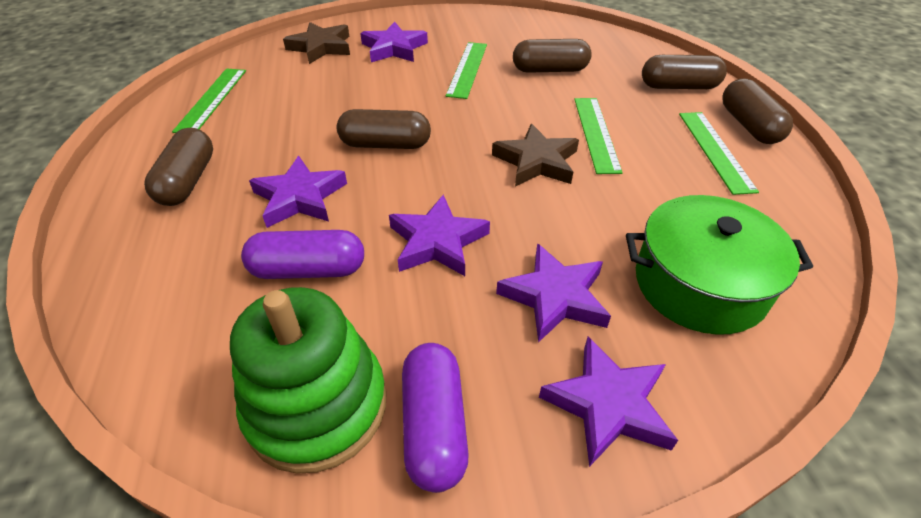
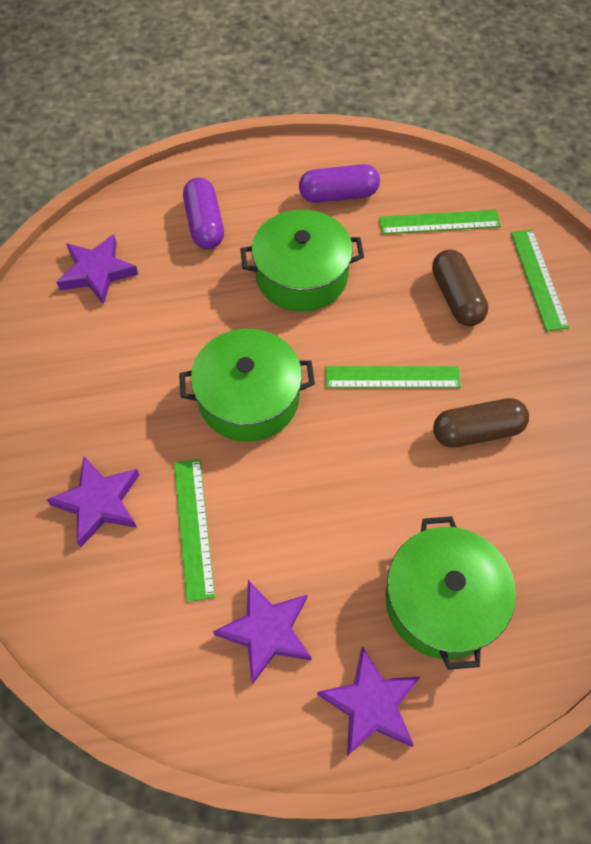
brown capsule: 5 -> 2
brown star: 2 -> 0
green pot: 1 -> 3
green stacking toy: 1 -> 0
purple star: 5 -> 4

